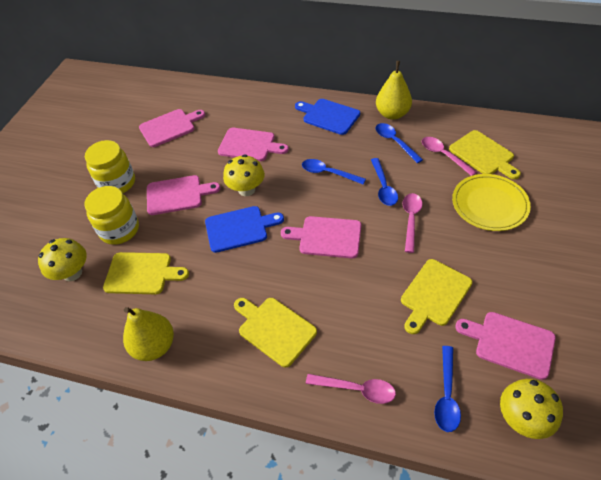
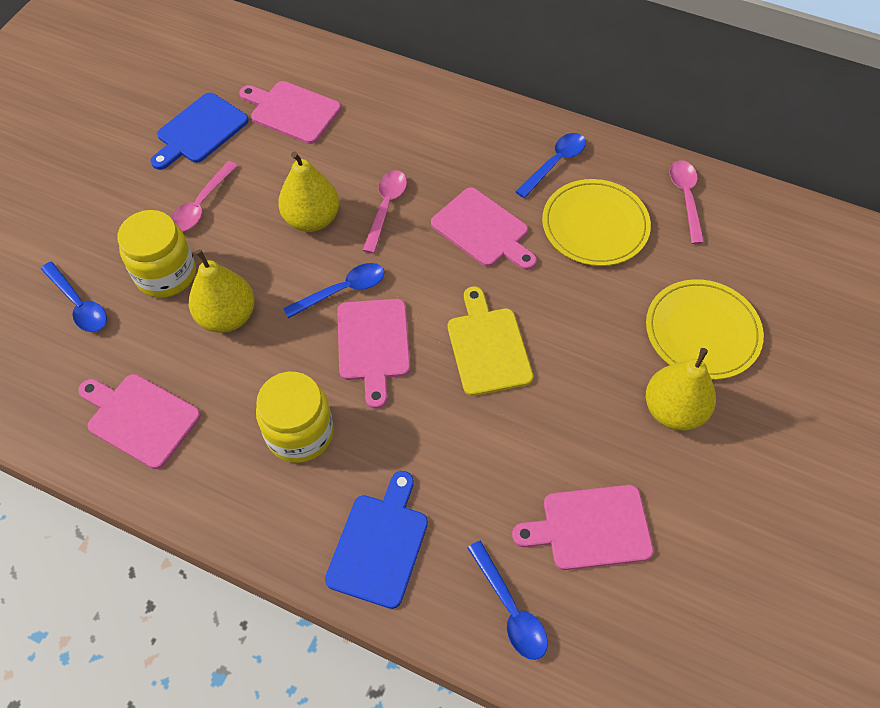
yellow cutting board: 4 -> 1
yellow mushroom: 3 -> 0
yellow pear: 2 -> 3
yellow plate: 1 -> 2

